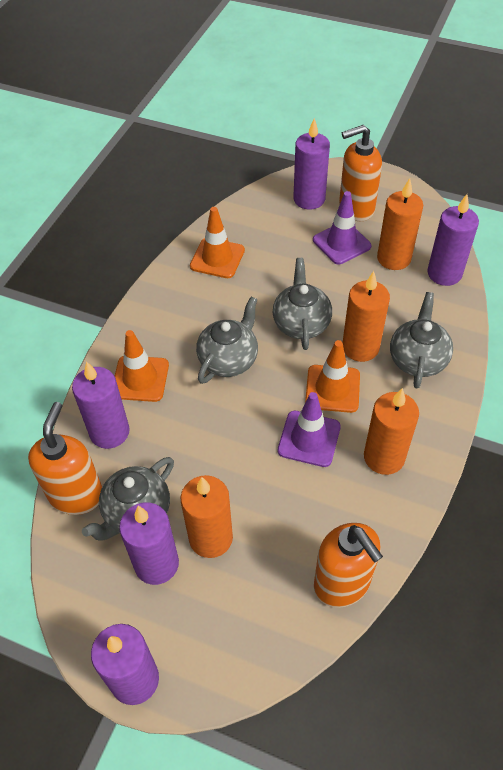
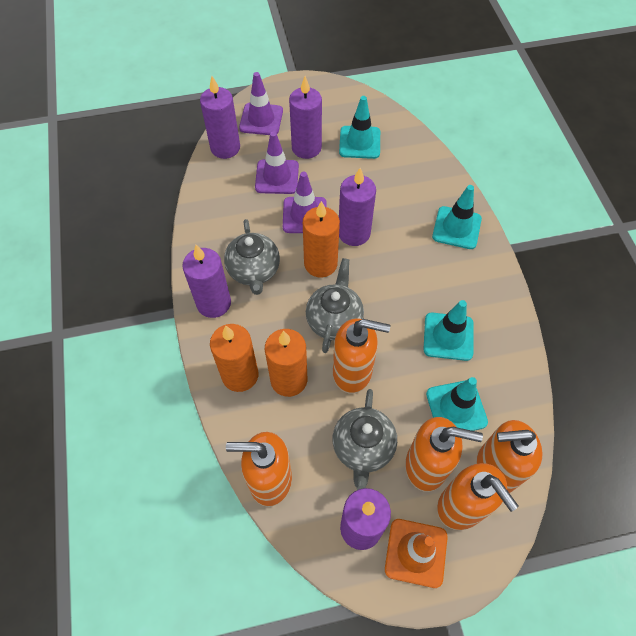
grey teapot: 4 -> 3
orange candle: 4 -> 3
orange soap dispenser: 3 -> 5
orange traffic cone: 3 -> 1
purple traffic cone: 2 -> 3
turquoise traffic cone: 0 -> 4

